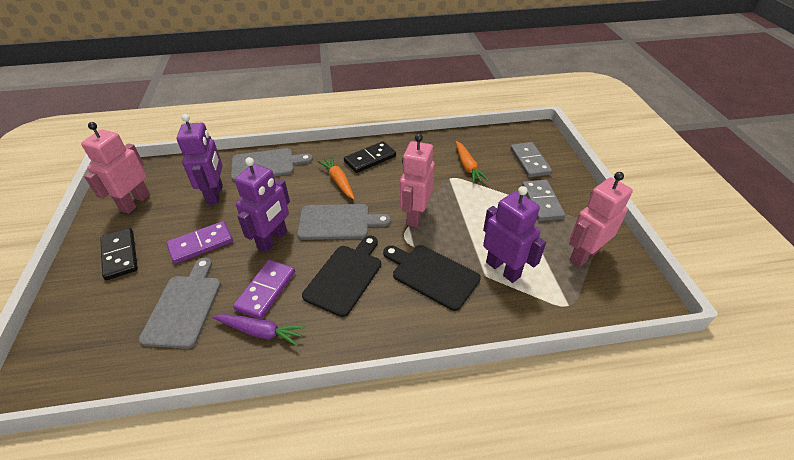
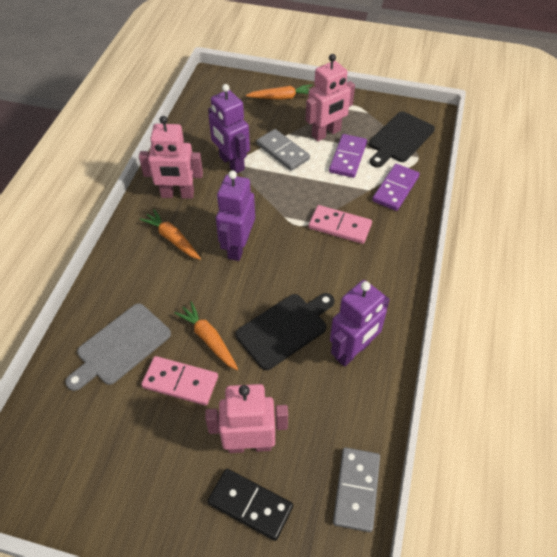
black domino: 2 -> 1
grey cutting board: 3 -> 1
orange carrot: 2 -> 3
pink domino: 0 -> 2
purple carrot: 1 -> 0

